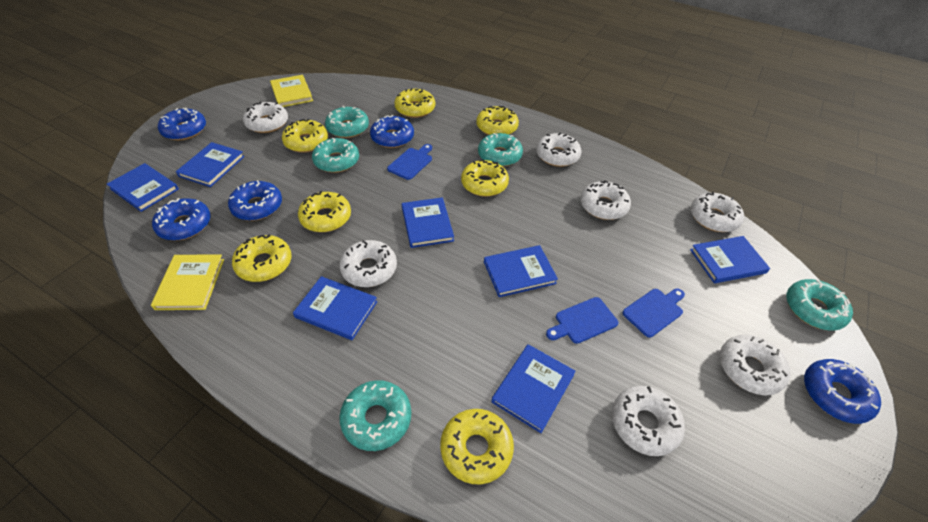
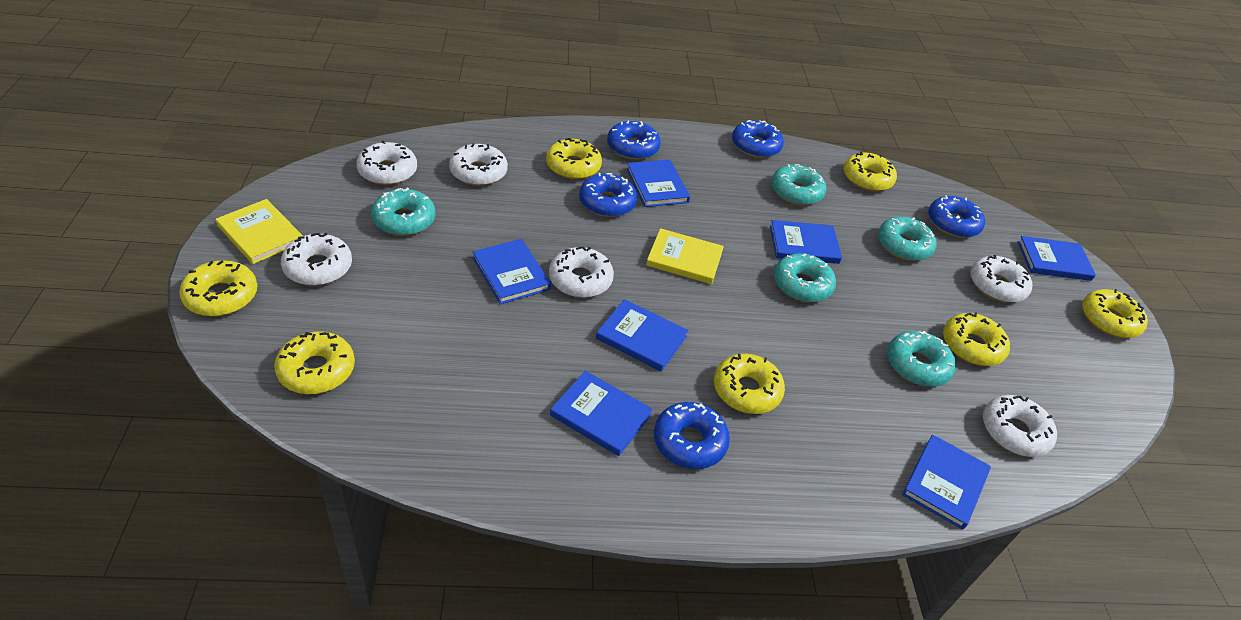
blue cutting board: 3 -> 0
white donut: 7 -> 6

